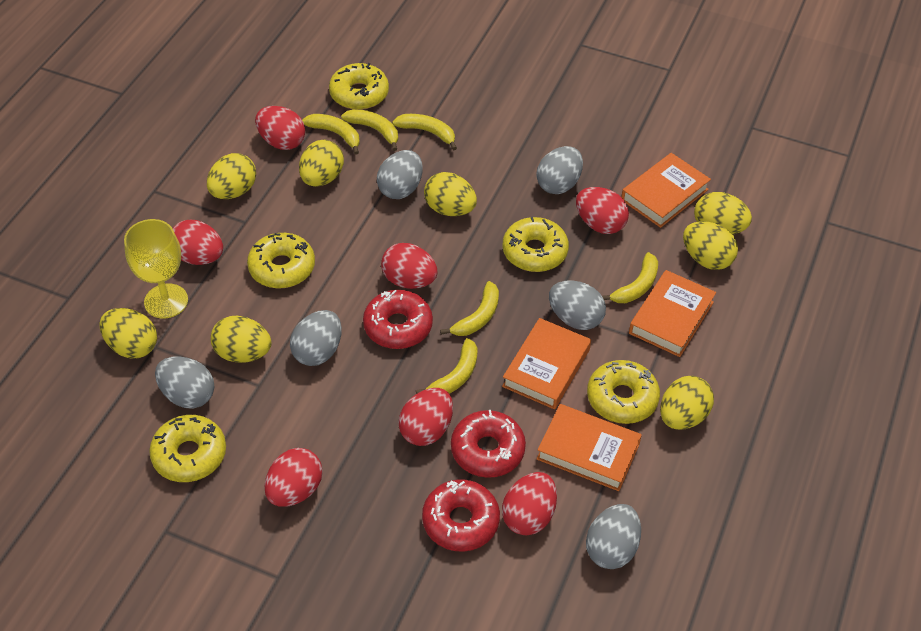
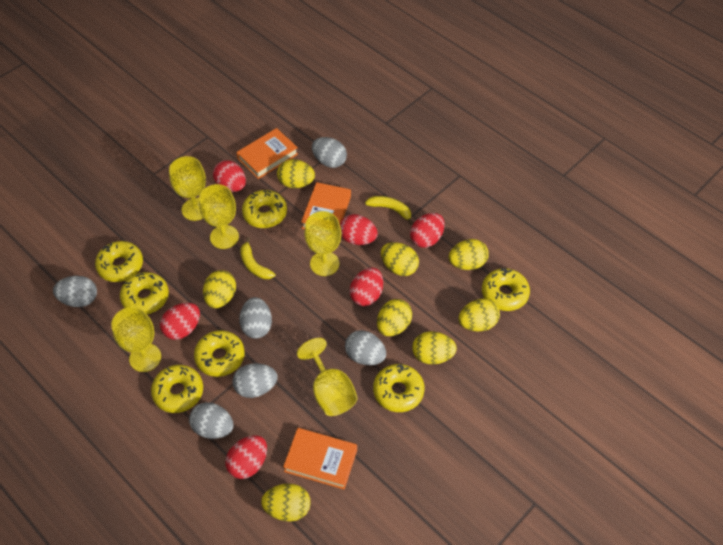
orange book: 4 -> 3
red donut: 3 -> 0
red egg: 7 -> 6
yellow banana: 6 -> 2
yellow donut: 5 -> 7
yellow goblet: 1 -> 5

